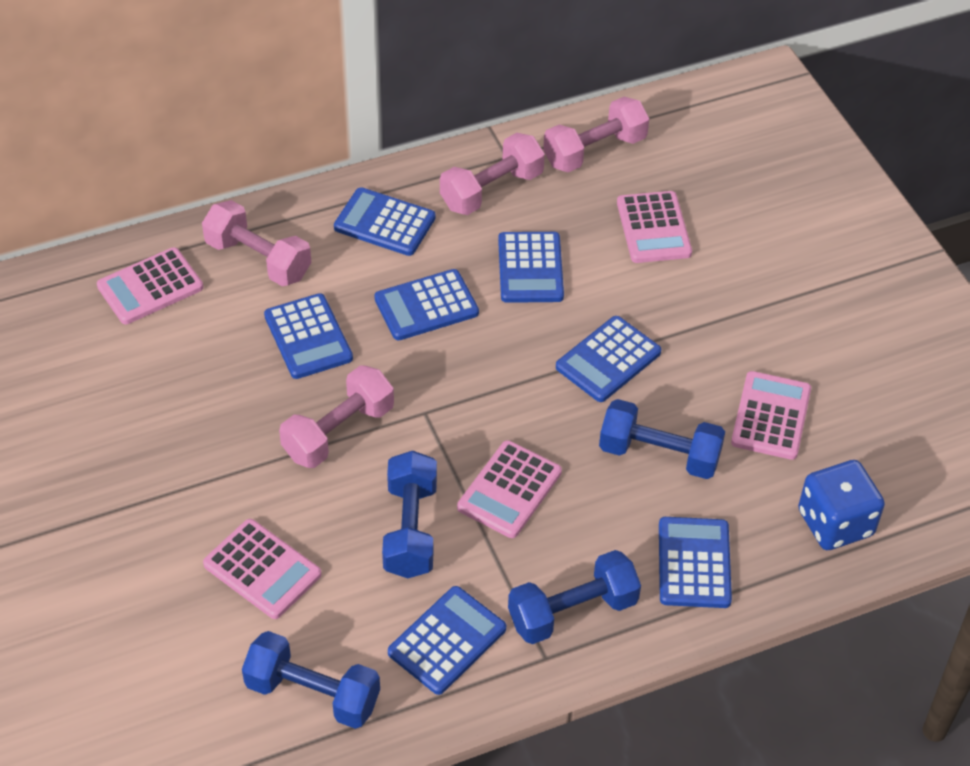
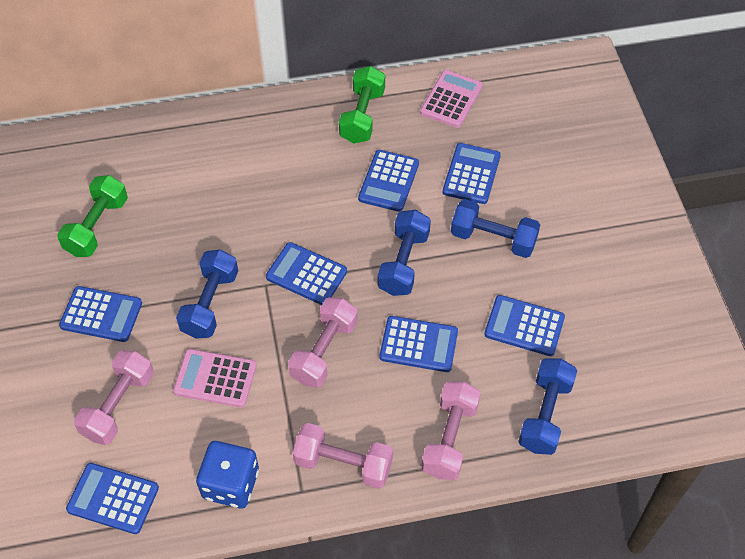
green dumbbell: 0 -> 2
pink calculator: 5 -> 2

